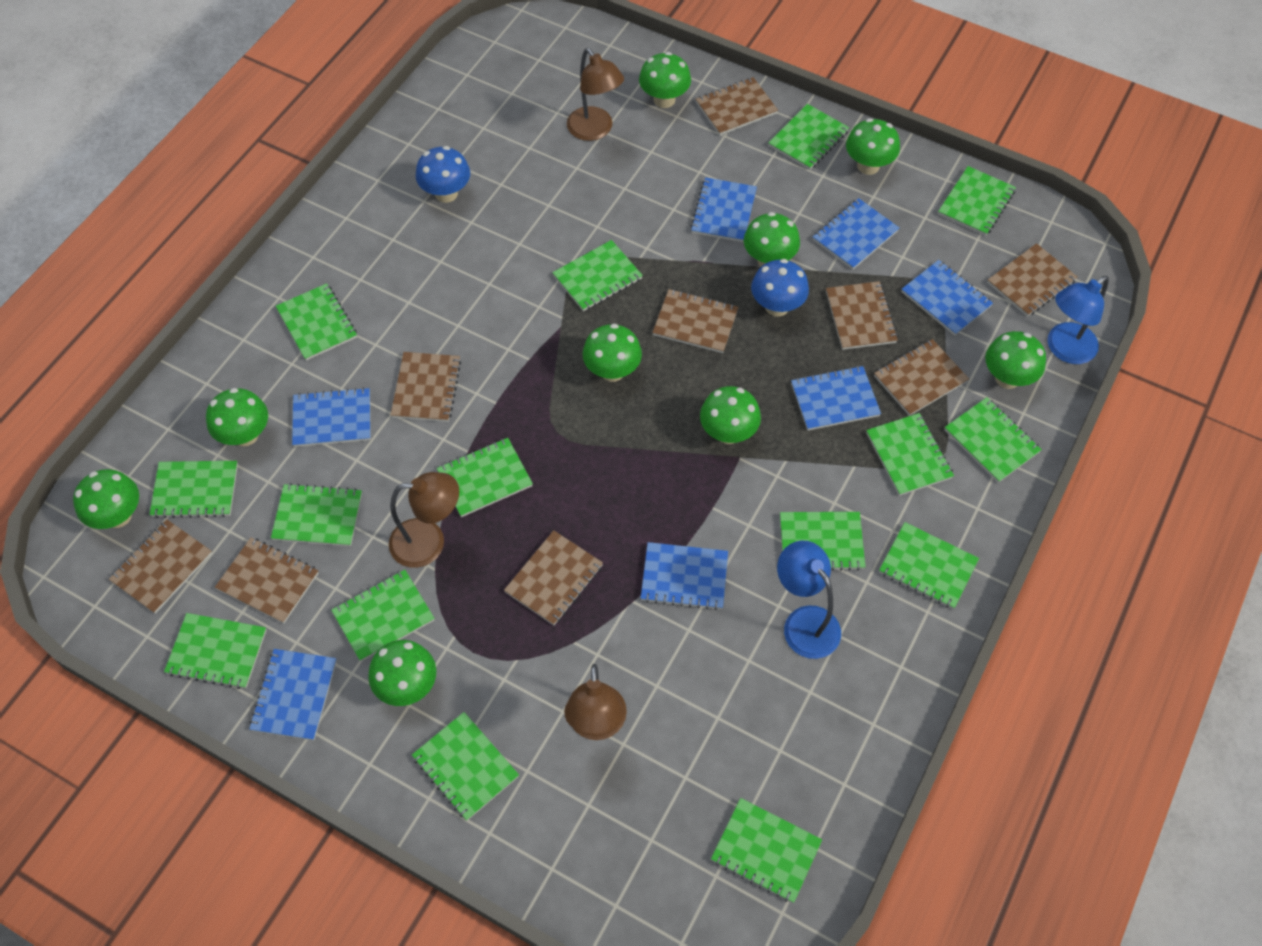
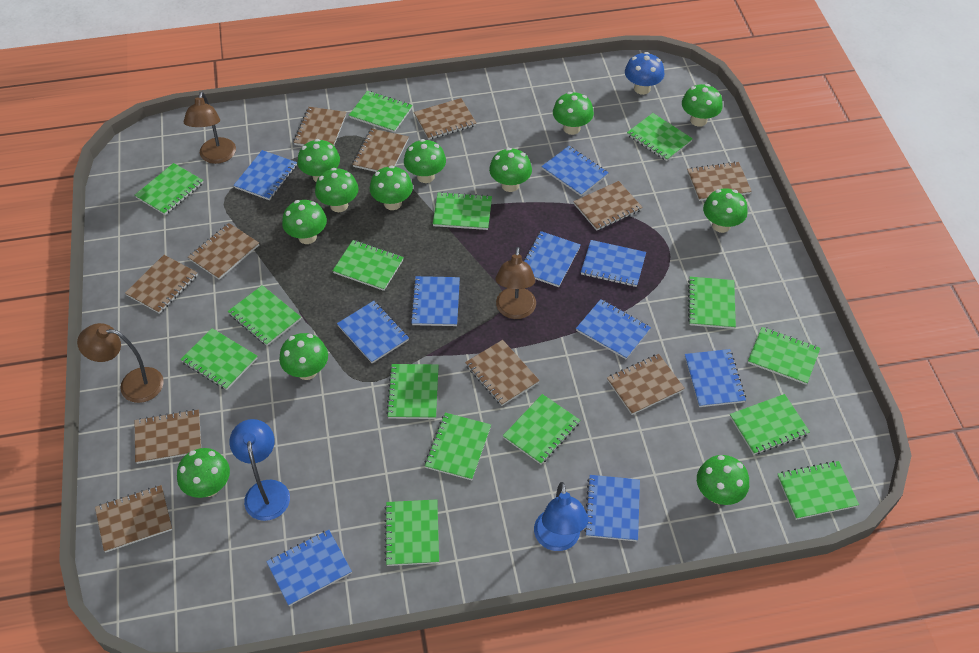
blue mushroom: 2 -> 1
blue notebook: 7 -> 10
brown notebook: 9 -> 11
green mushroom: 9 -> 12

